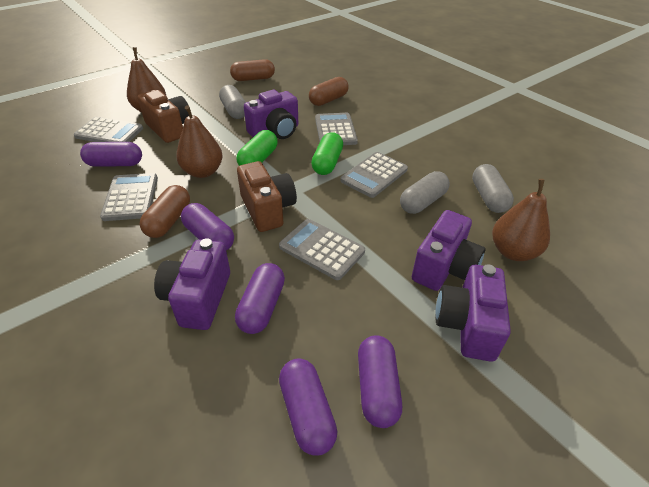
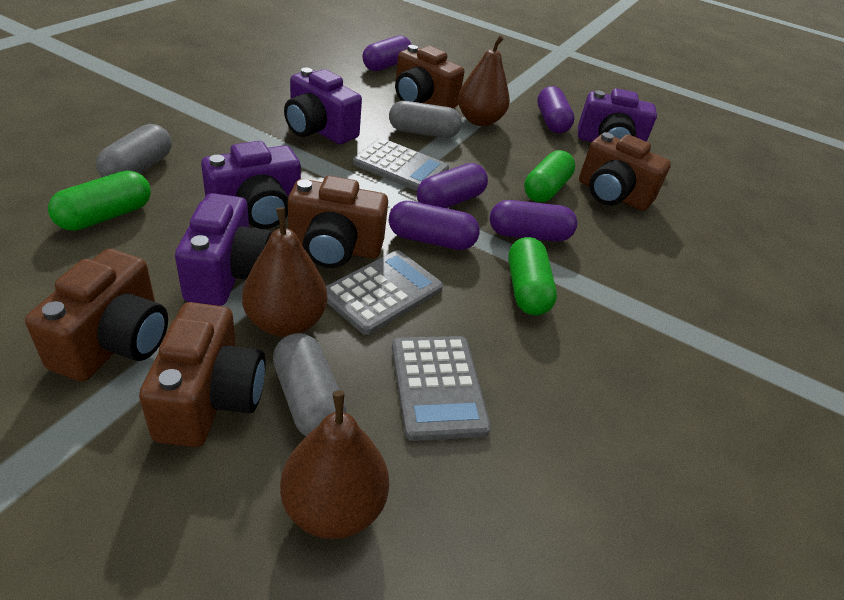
brown camera: 2 -> 5
brown capsule: 3 -> 0
green capsule: 2 -> 3
grey calculator: 5 -> 3

